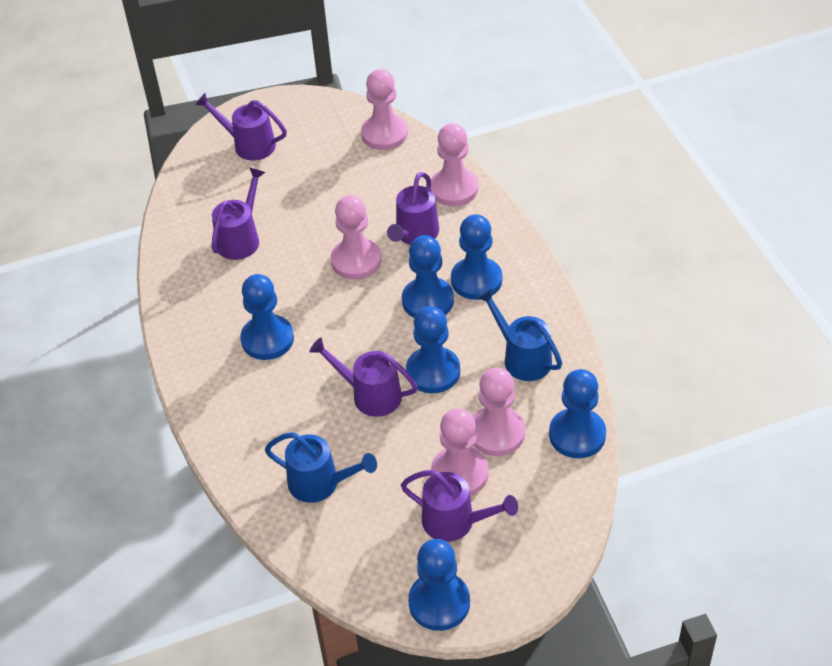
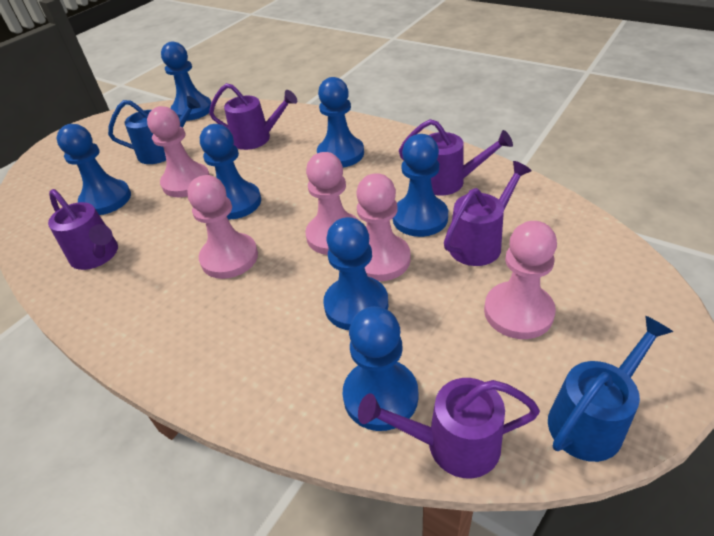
blue pawn: 6 -> 7

